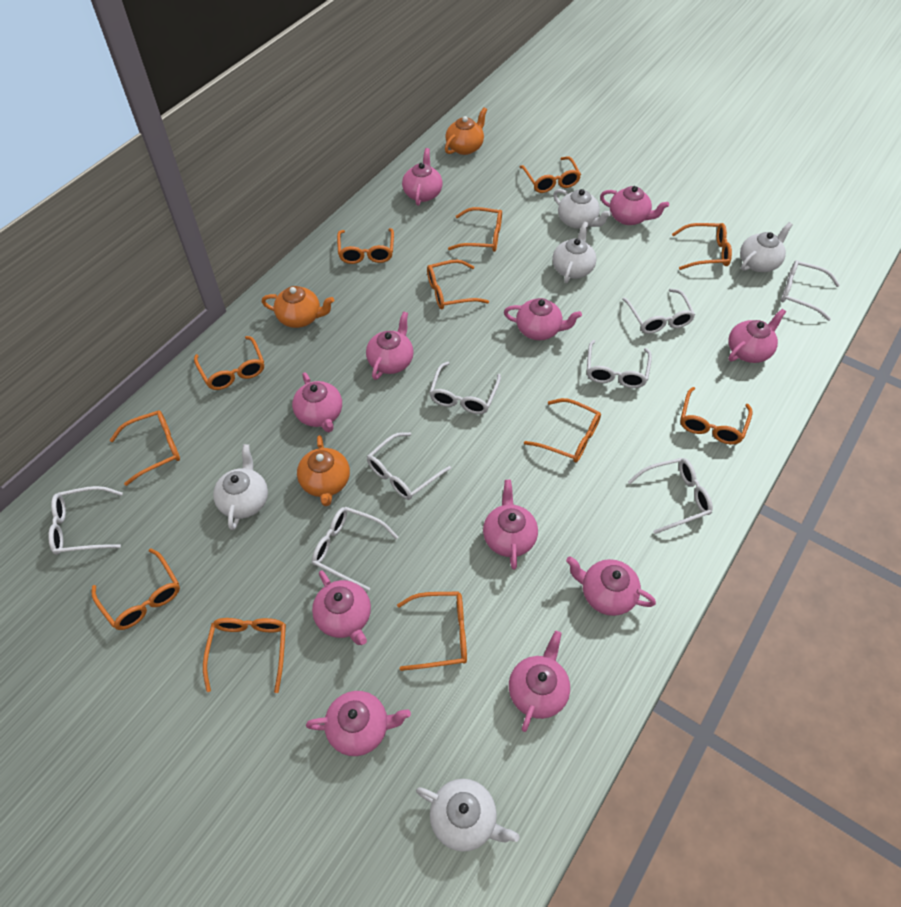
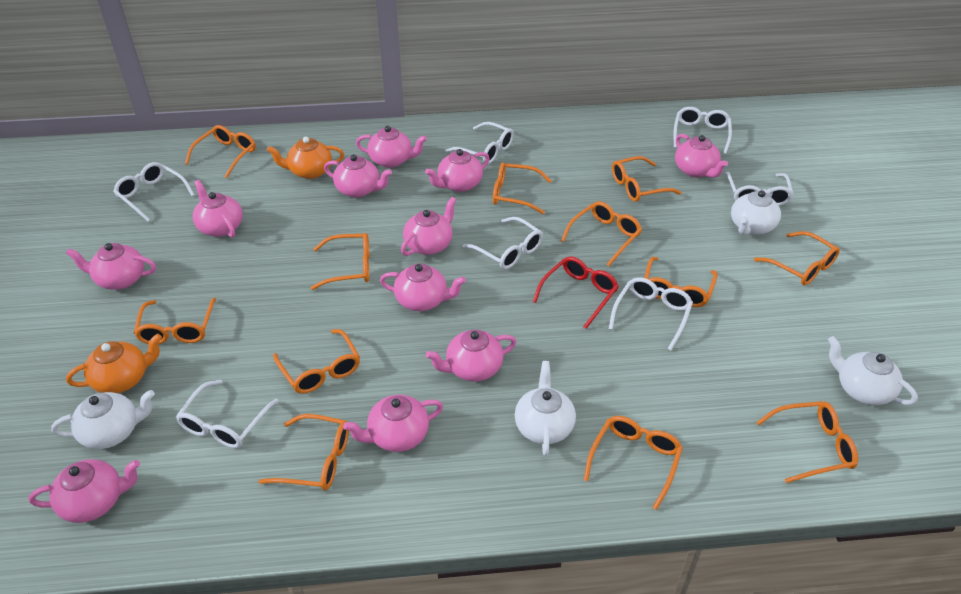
orange teapot: 3 -> 2
red glasses: 0 -> 1
white glasses: 8 -> 7
white teapot: 5 -> 4

